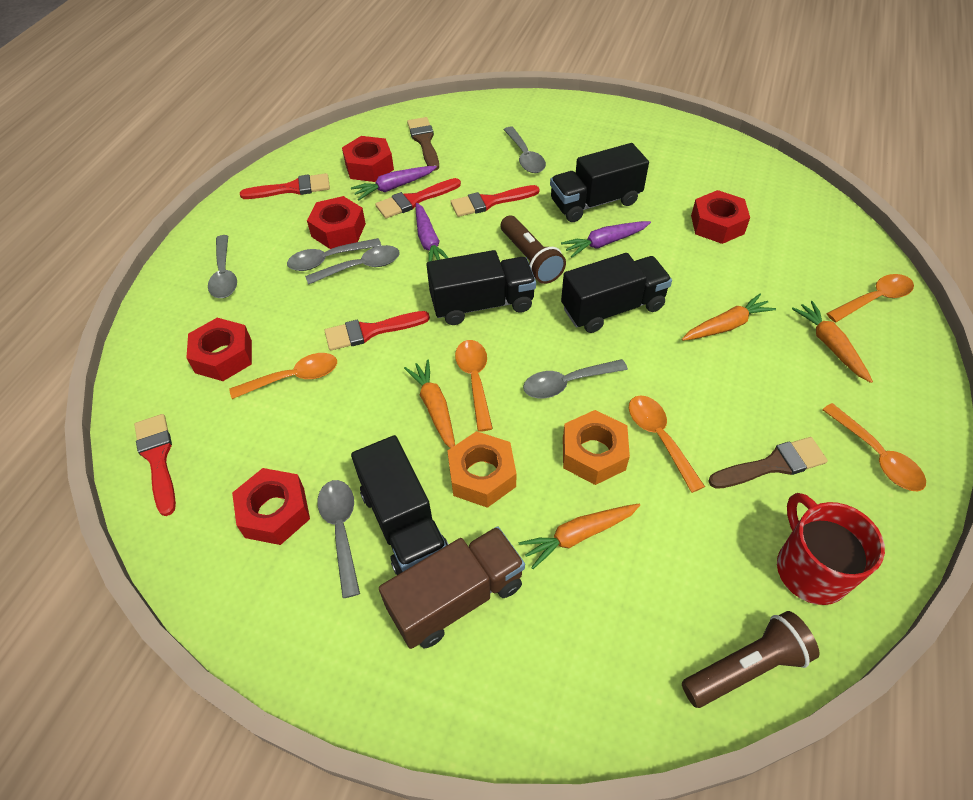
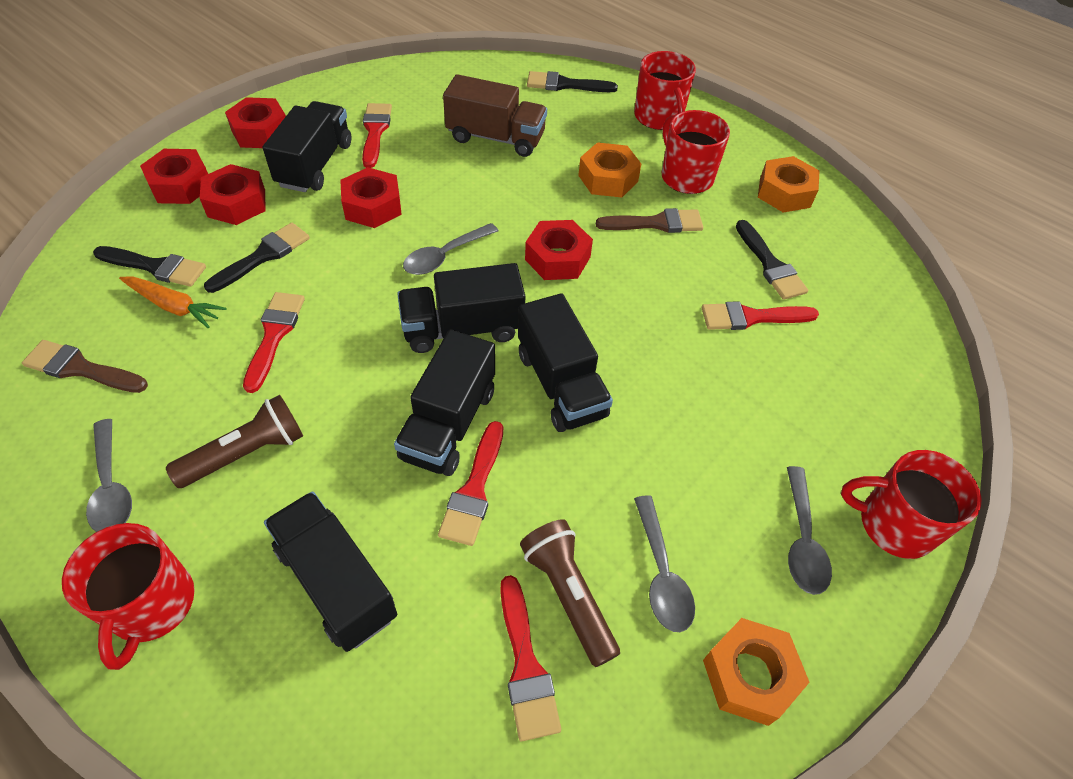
black brush: 0 -> 4
black truck: 4 -> 5
grey spoon: 6 -> 4
orange carrot: 4 -> 1
orange nut: 2 -> 3
orange spoon: 5 -> 0
purple carrot: 3 -> 0
red mug: 1 -> 4

